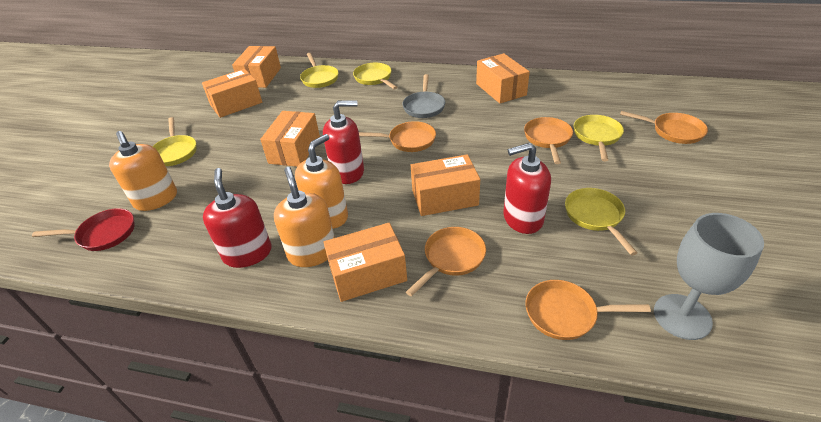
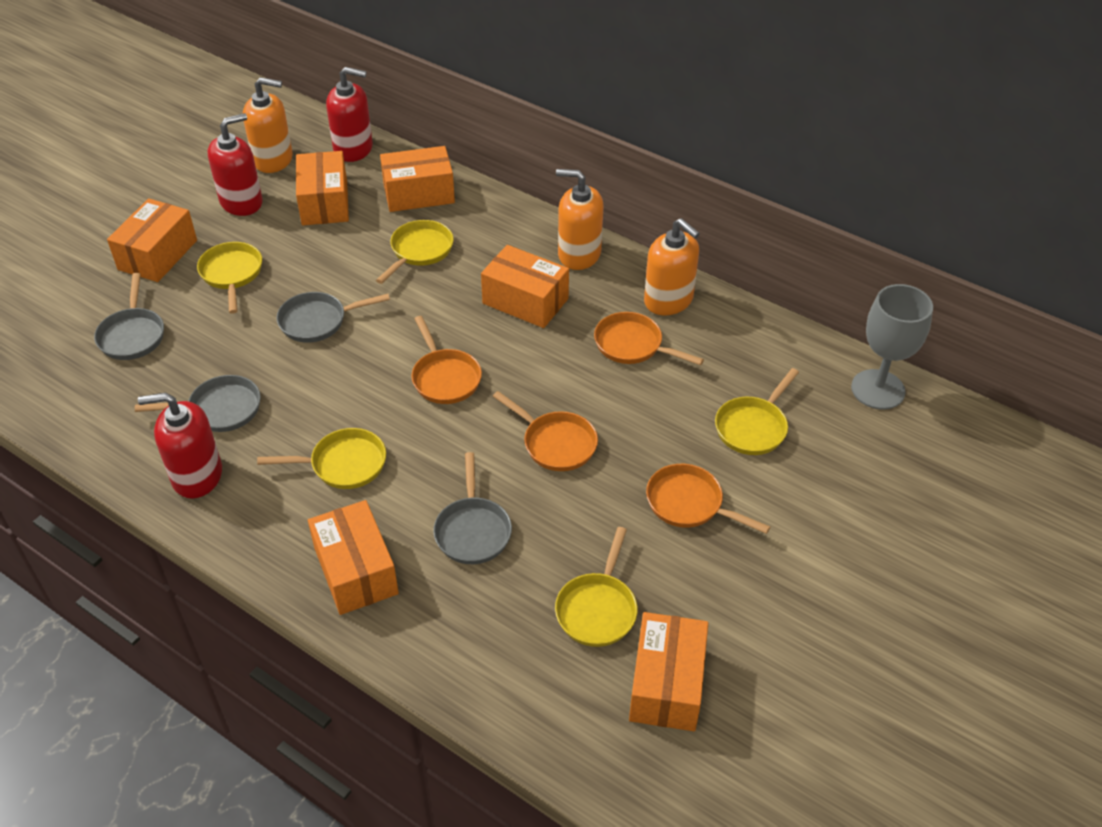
grey pan: 1 -> 4
orange pan: 5 -> 4
red pan: 1 -> 0

